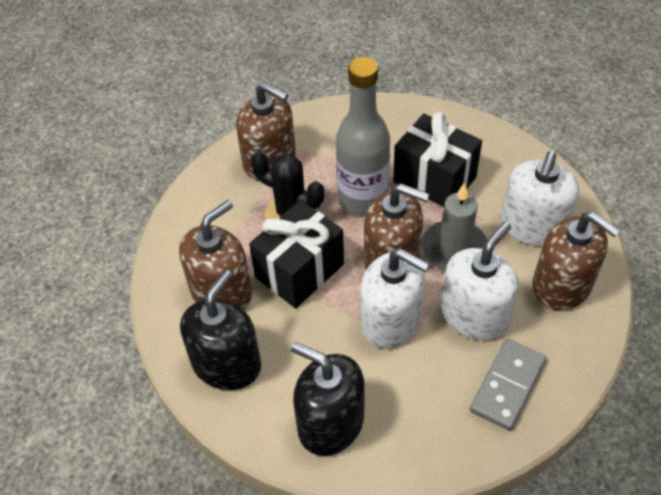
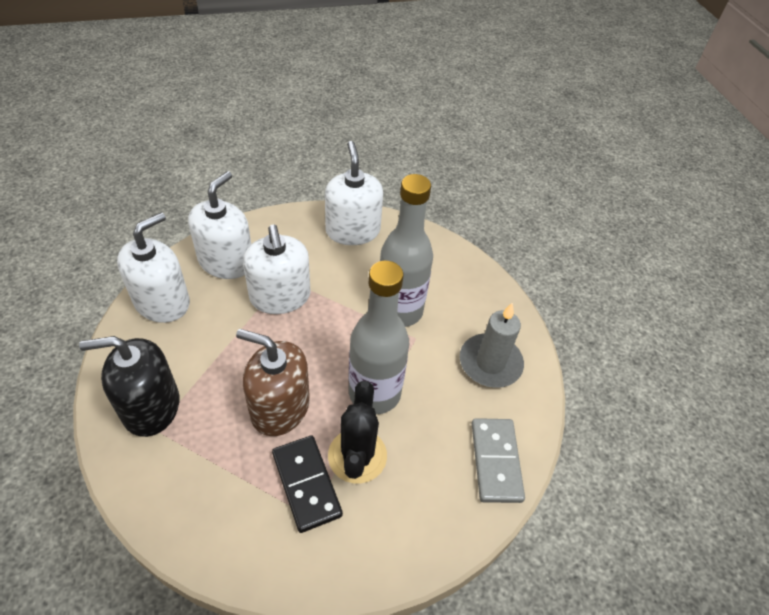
black domino: 0 -> 1
black gift: 2 -> 0
black soap dispenser: 2 -> 1
brown soap dispenser: 4 -> 1
grey bottle: 1 -> 2
white soap dispenser: 3 -> 4

